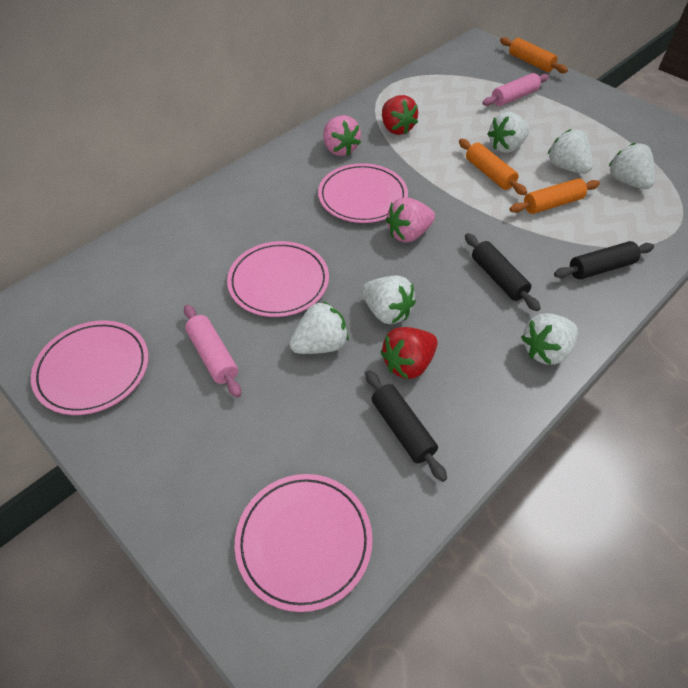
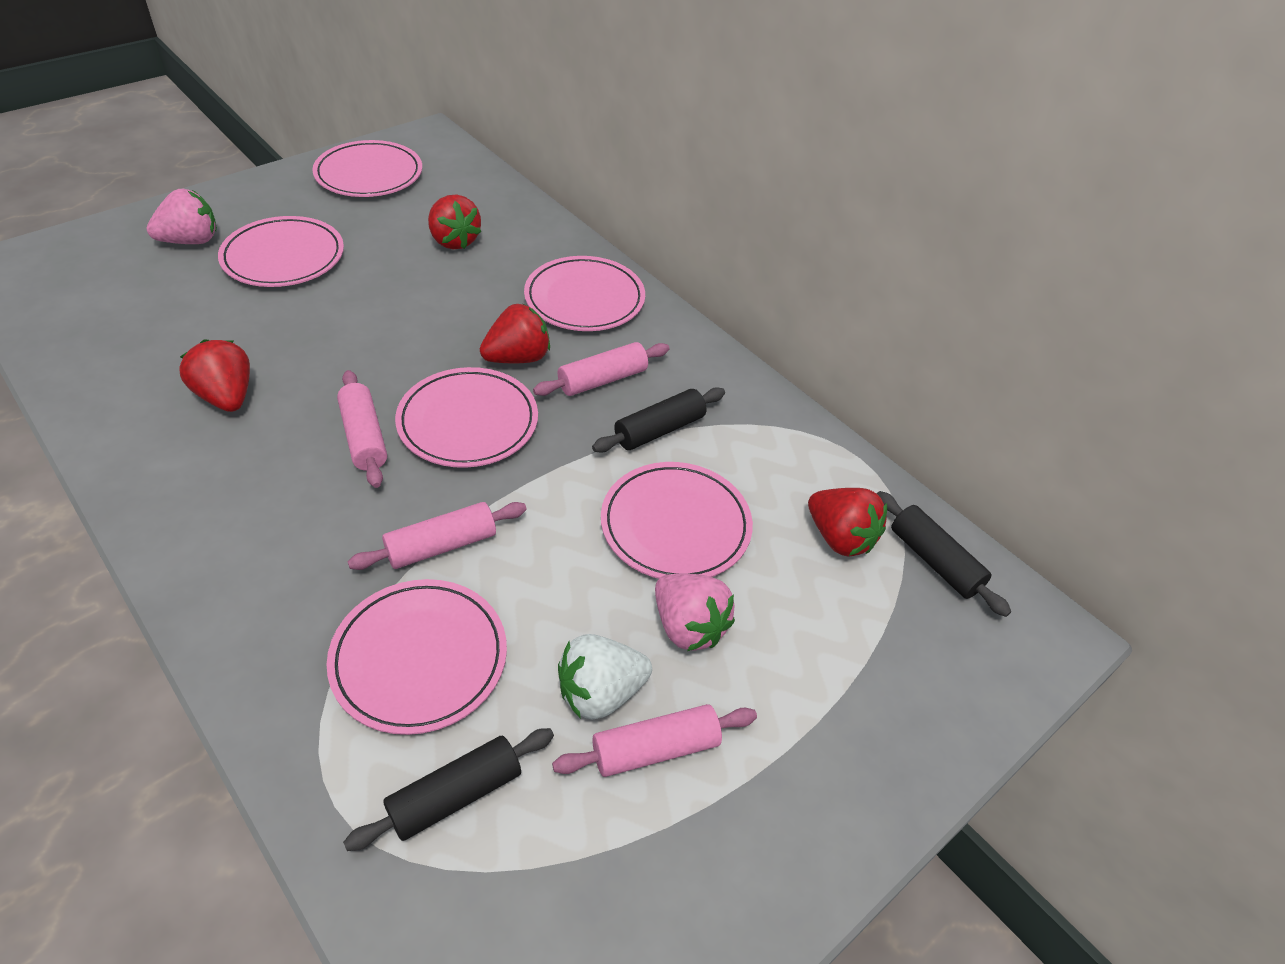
orange rolling pin: 3 -> 0
pink plate: 4 -> 6
pink rolling pin: 2 -> 4
red strawberry: 2 -> 4
white strawberry: 6 -> 1

